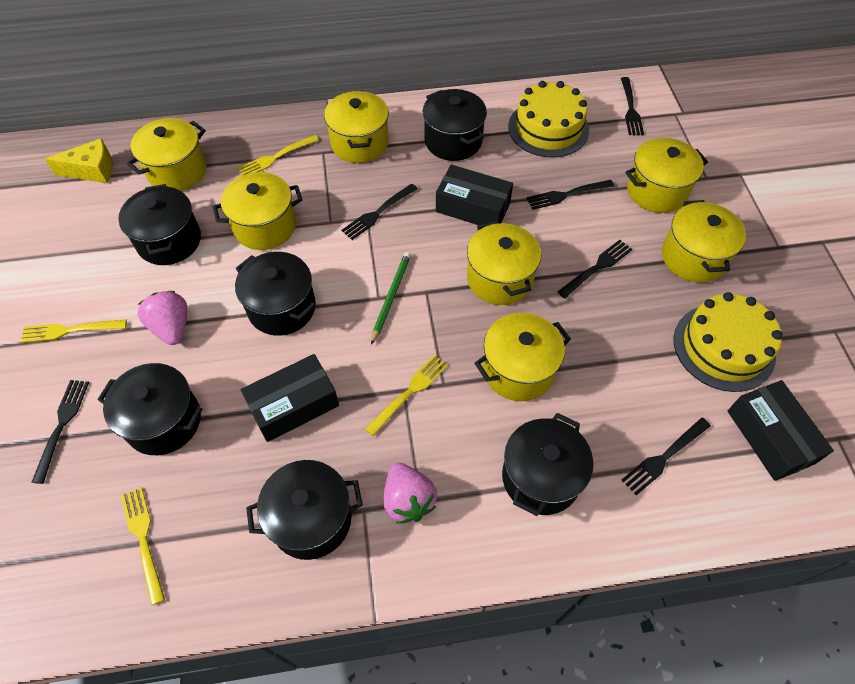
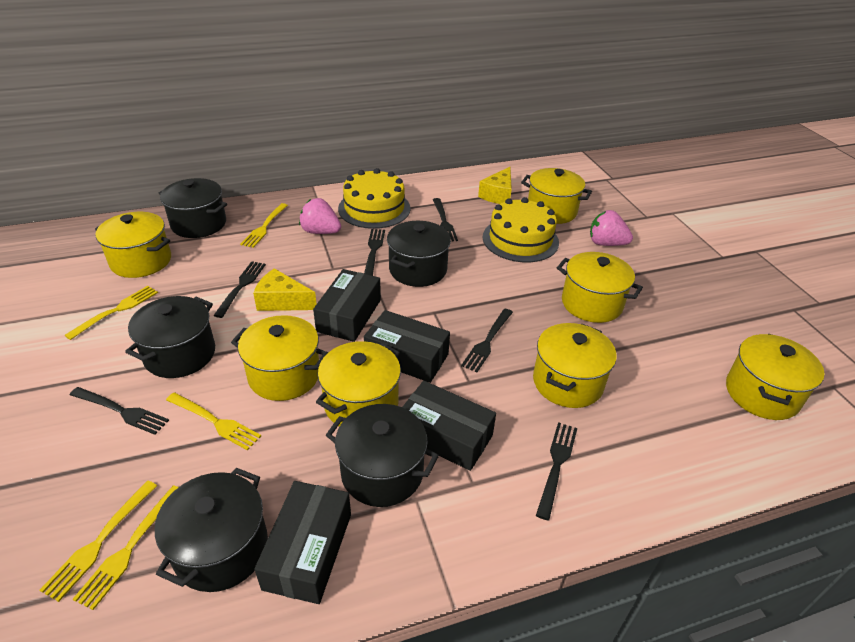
black box: 3 -> 4
black pot: 6 -> 5
green pencil: 1 -> 0
yellow cheese: 1 -> 2
yellow fork: 4 -> 5

